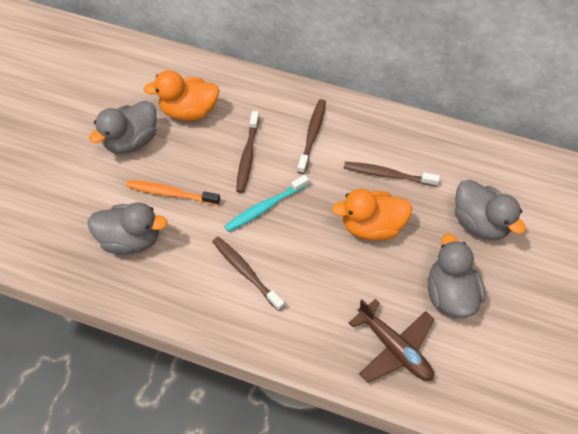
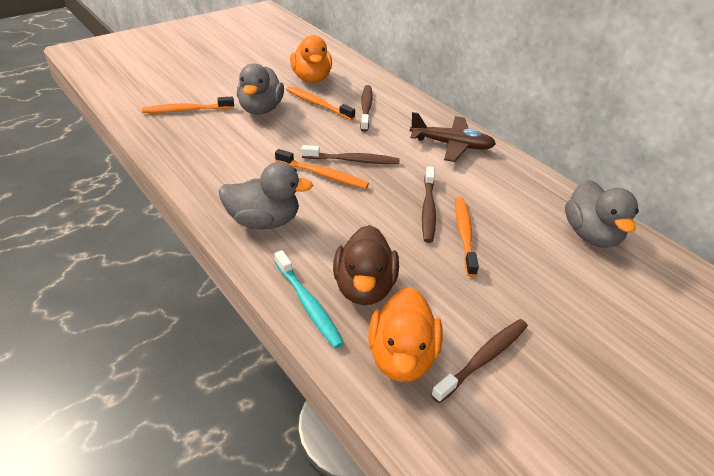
brown duck: 0 -> 1
grey duck: 4 -> 3
orange toothbrush: 1 -> 4

